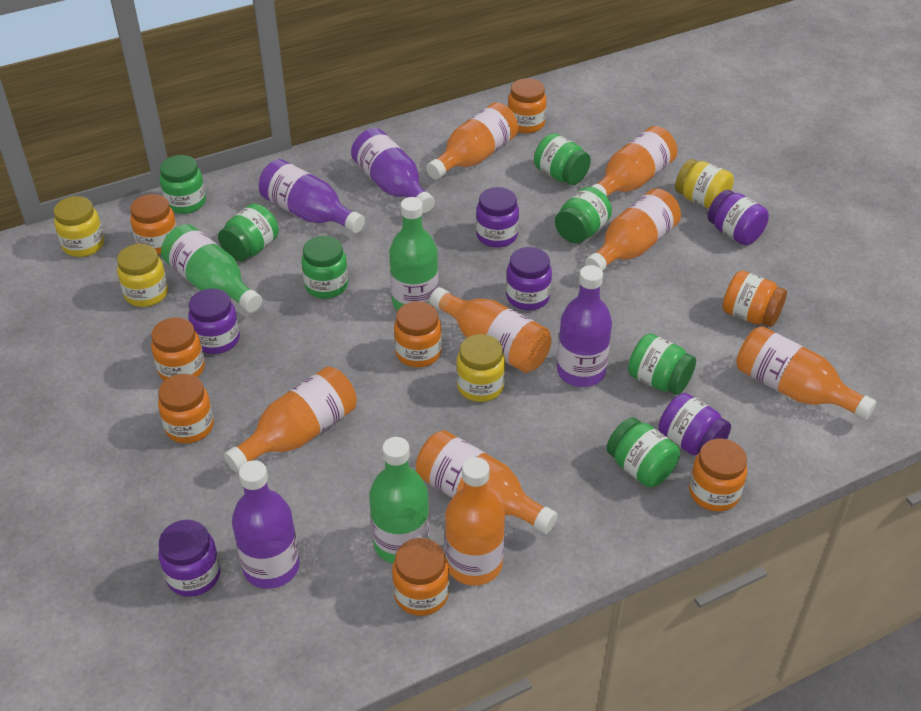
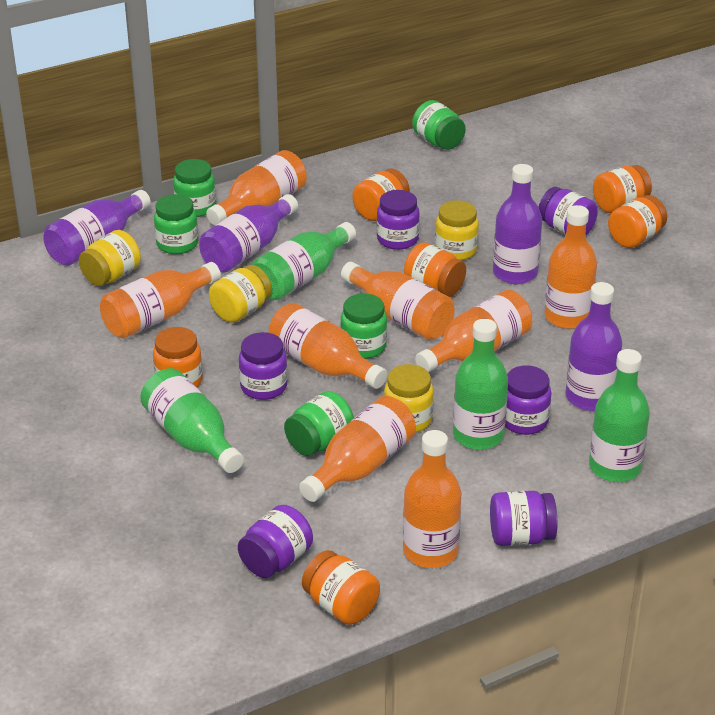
green bottle: 3 -> 4
green jar: 7 -> 5
orange jar: 8 -> 6

